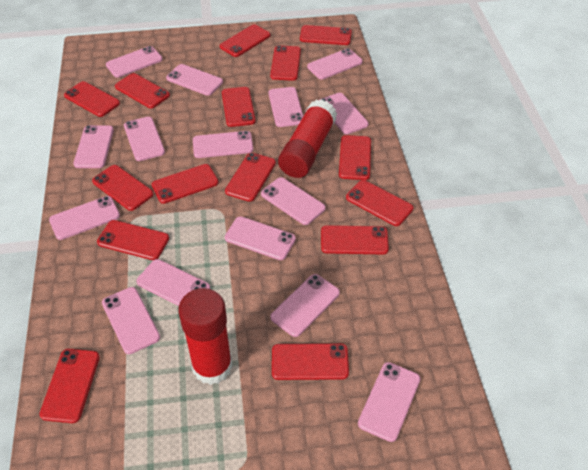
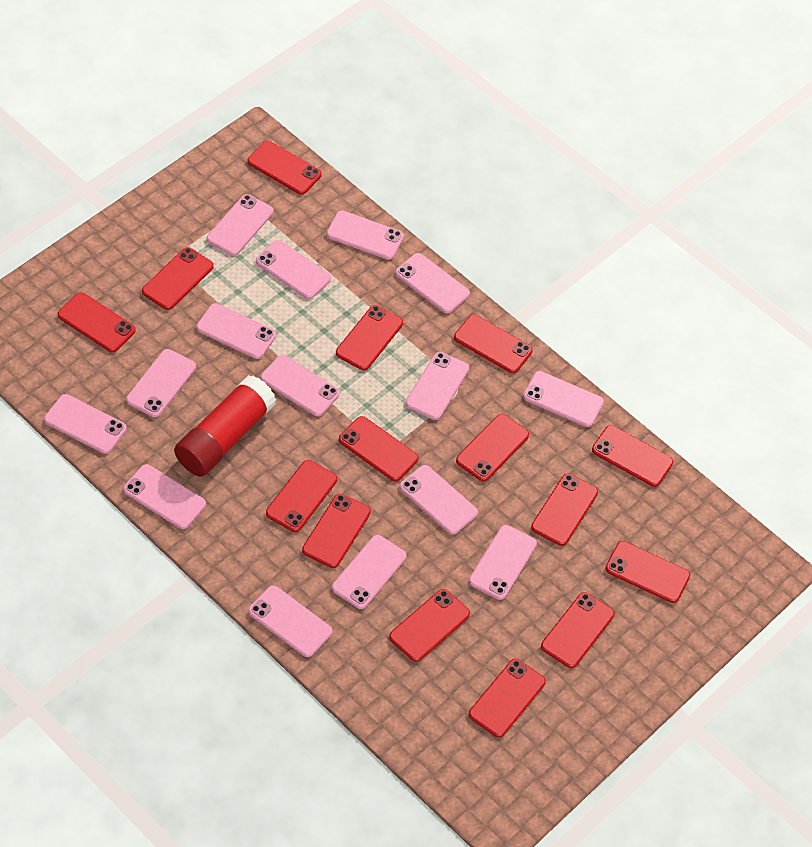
red glue stick: 2 -> 1

